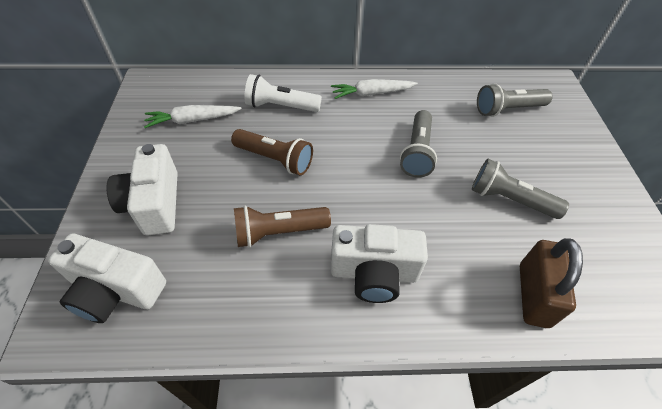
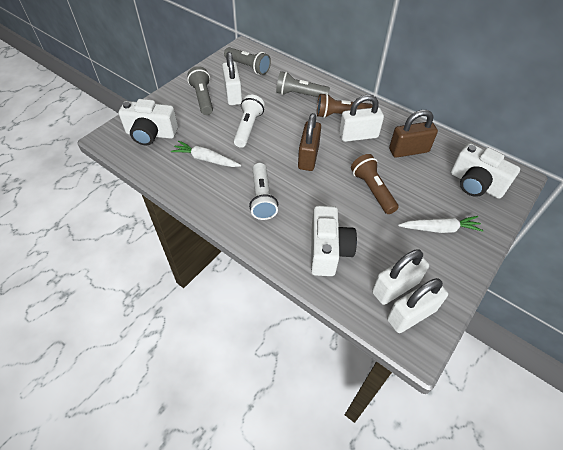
brown padlock: 1 -> 2
white flashlight: 1 -> 2
white padlock: 0 -> 4

